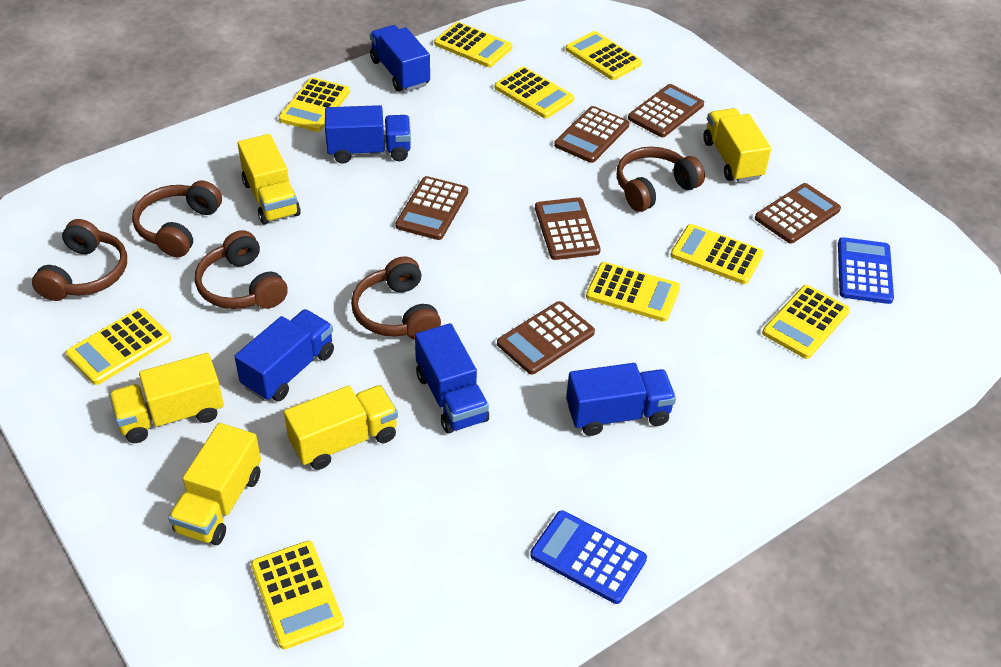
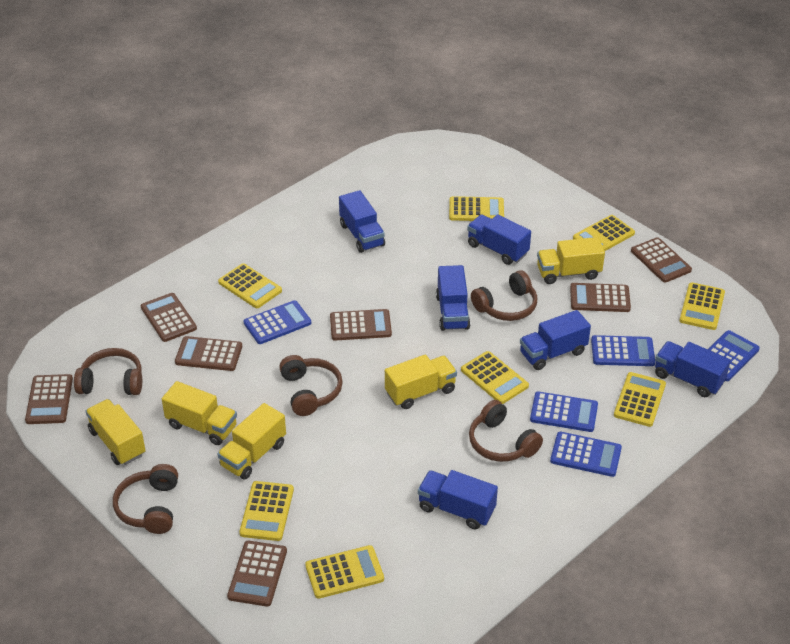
blue calculator: 2 -> 5
blue truck: 5 -> 6
brown calculator: 6 -> 7
yellow calculator: 9 -> 8

